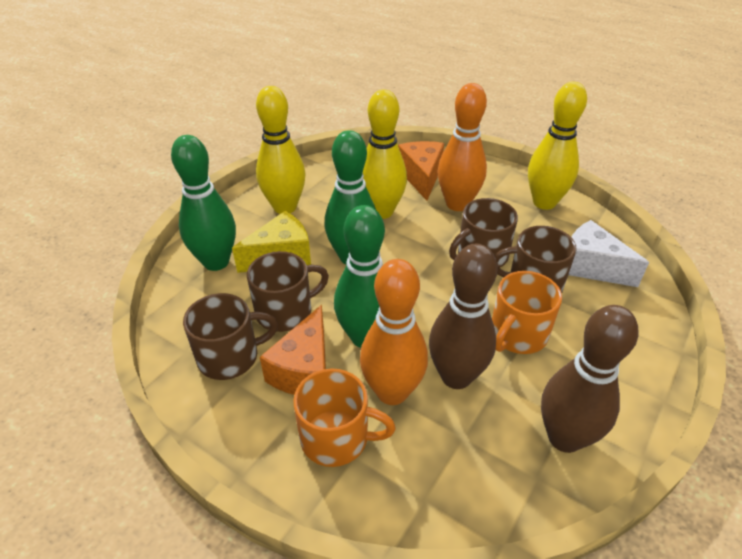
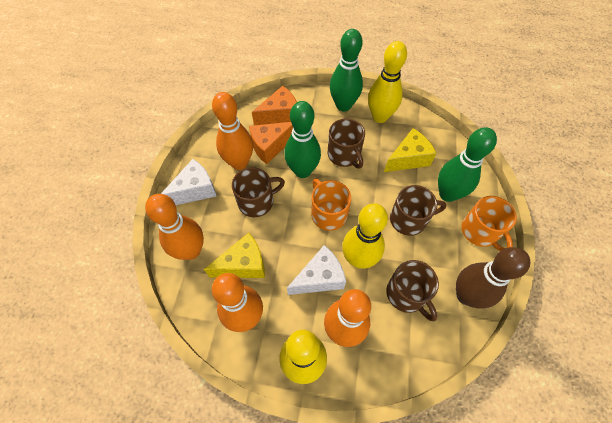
brown bowling pin: 2 -> 1
orange bowling pin: 2 -> 4
white cheese: 1 -> 2
yellow cheese: 1 -> 2

